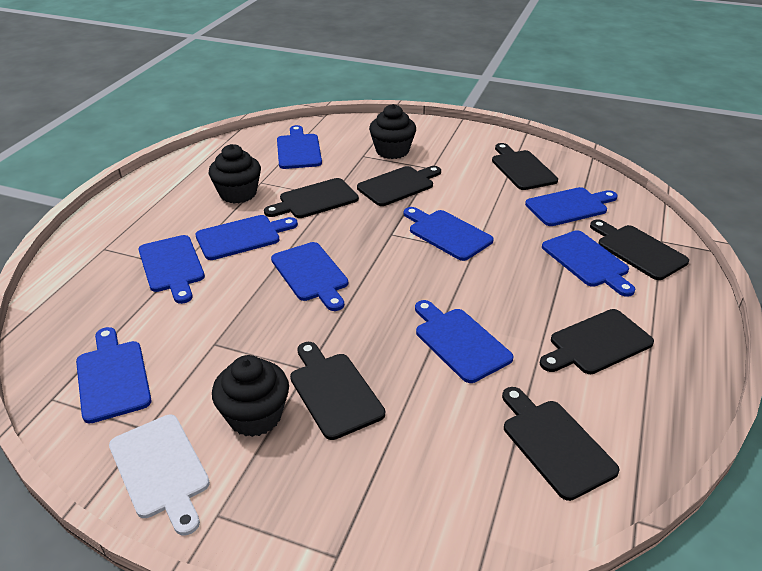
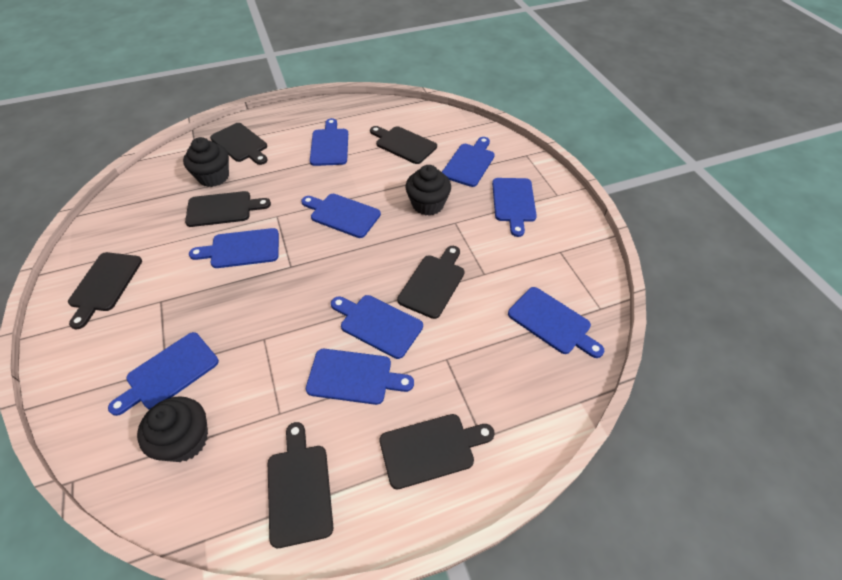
white cutting board: 1 -> 0

